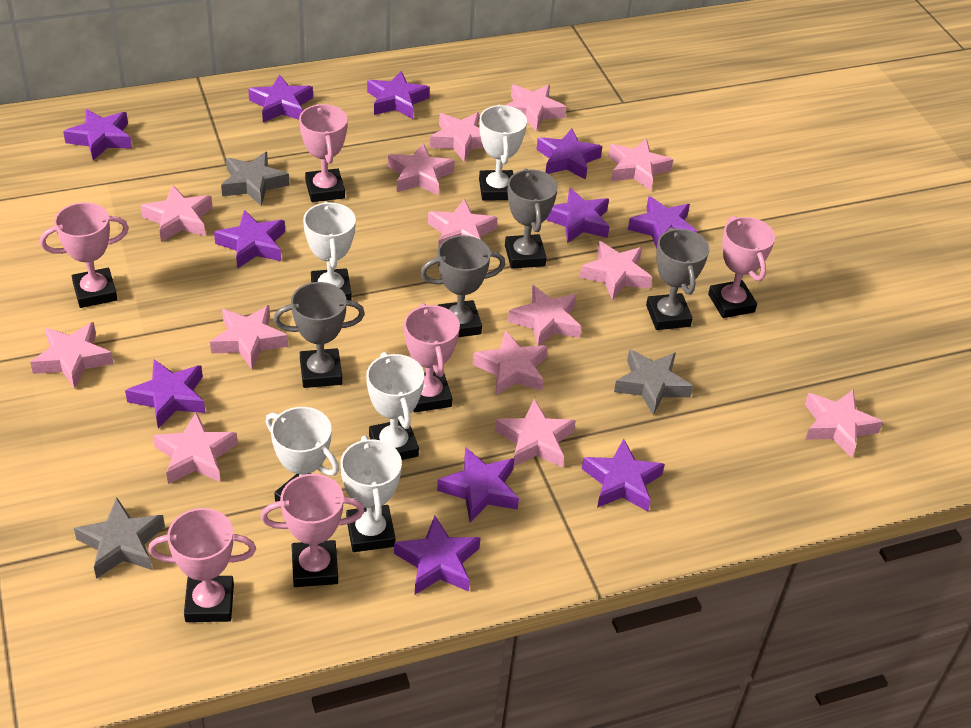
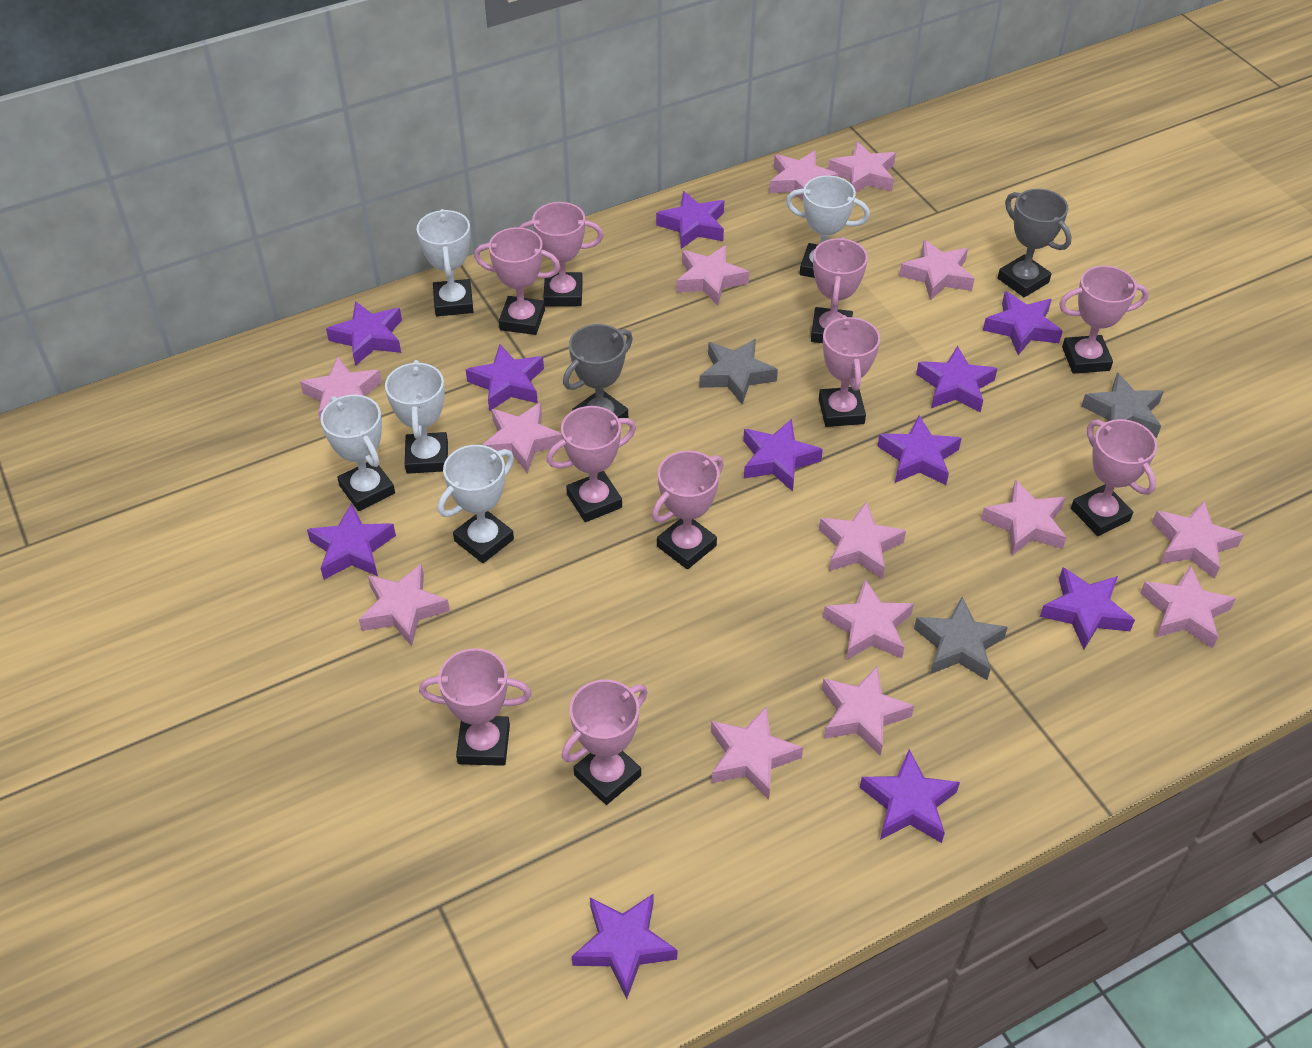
grey trophy: 4 -> 2
pink trophy: 6 -> 10

